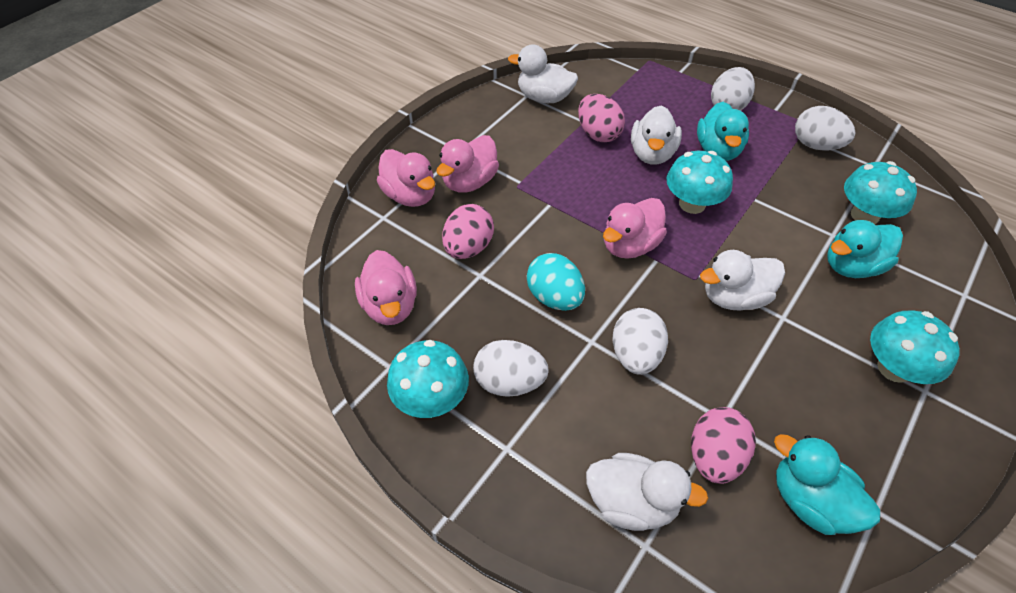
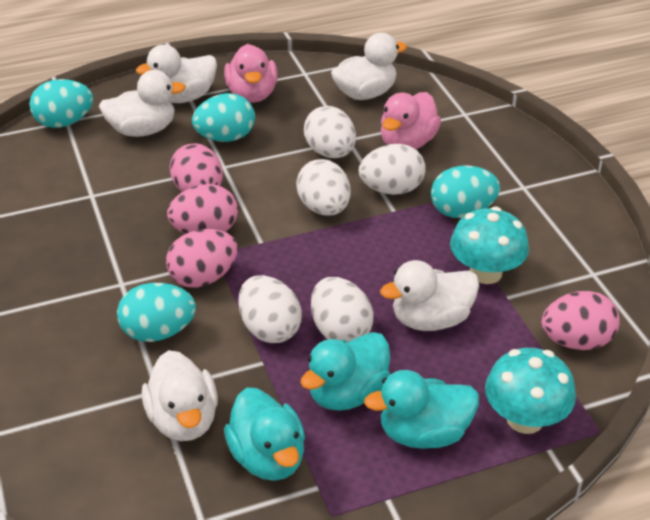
pink duck: 4 -> 2
pink egg: 3 -> 4
turquoise egg: 1 -> 4
turquoise mushroom: 4 -> 2
white duck: 4 -> 5
white egg: 4 -> 5

